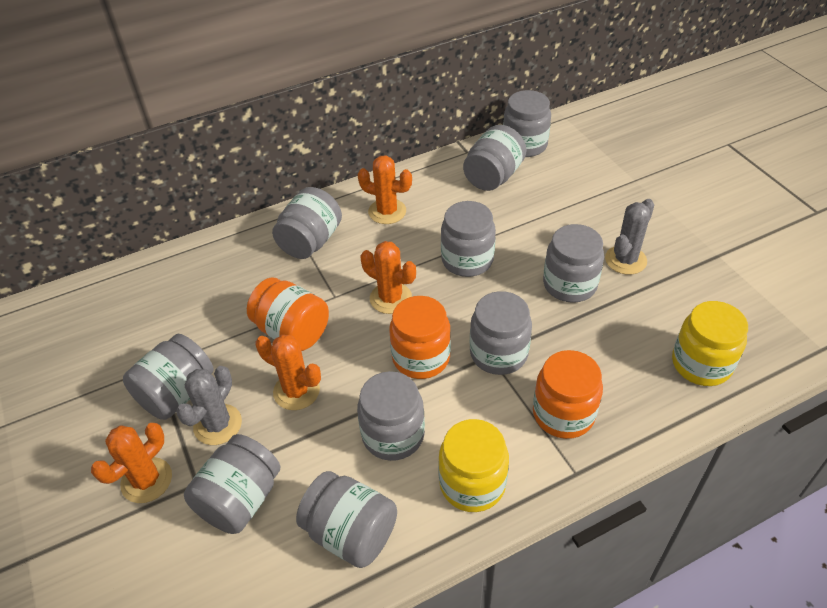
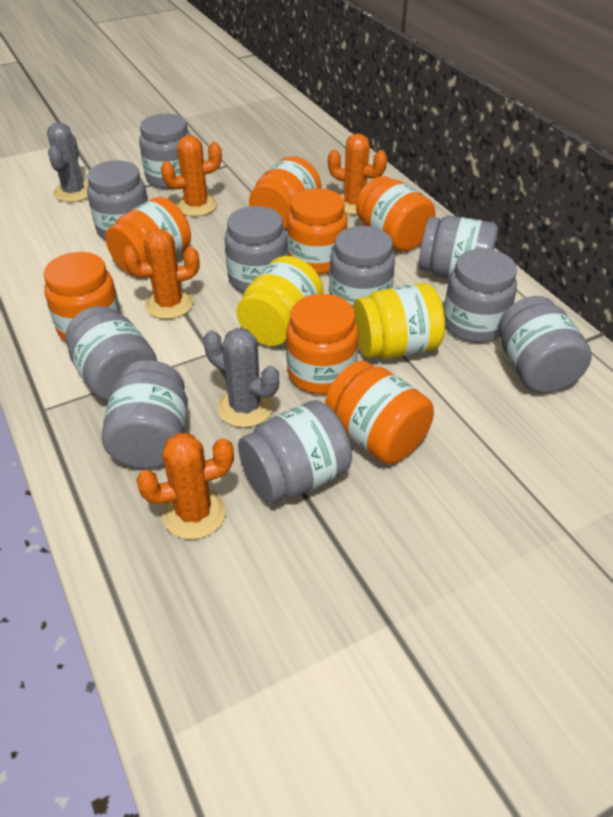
orange jar: 3 -> 7

